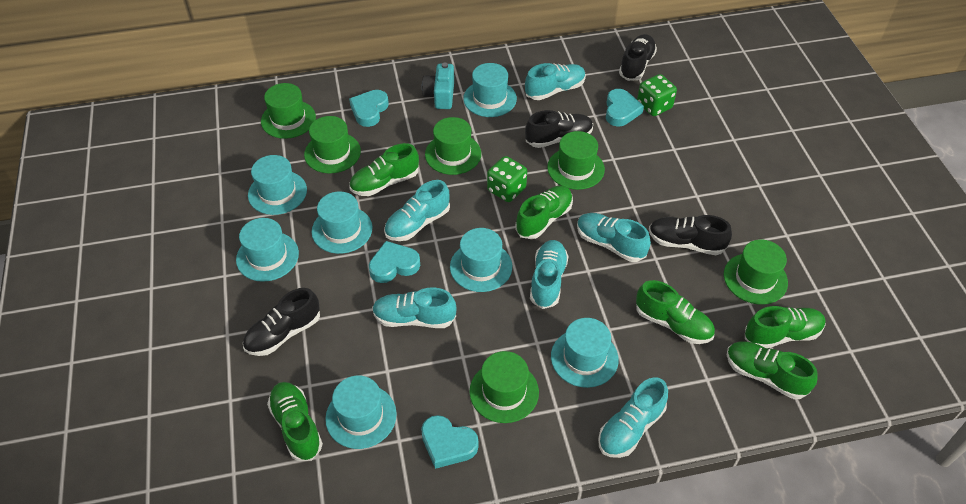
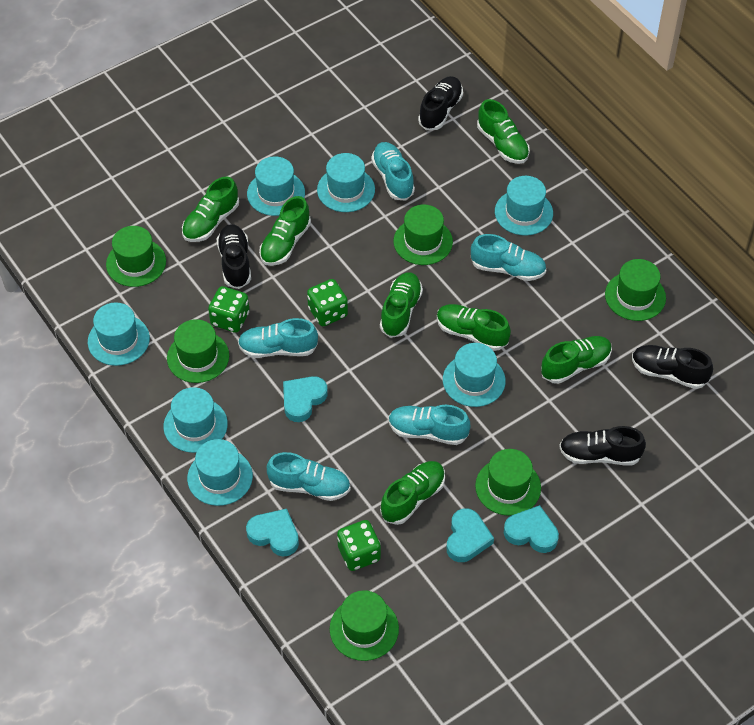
green dice: 2 -> 3
green shoe: 6 -> 7
turquoise camera: 1 -> 0
turquoise shoe: 6 -> 5

